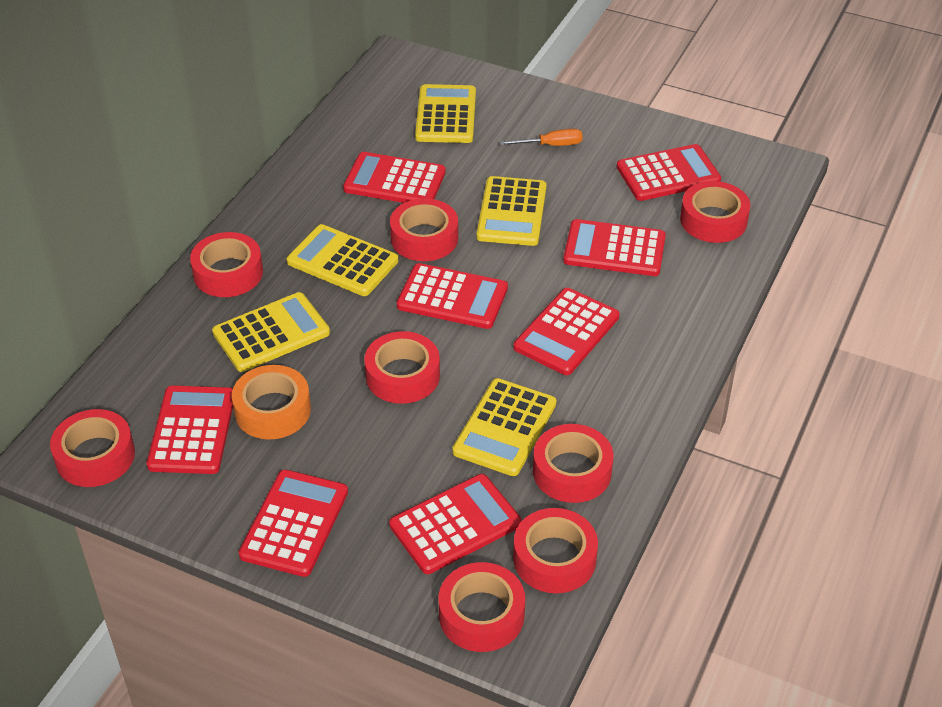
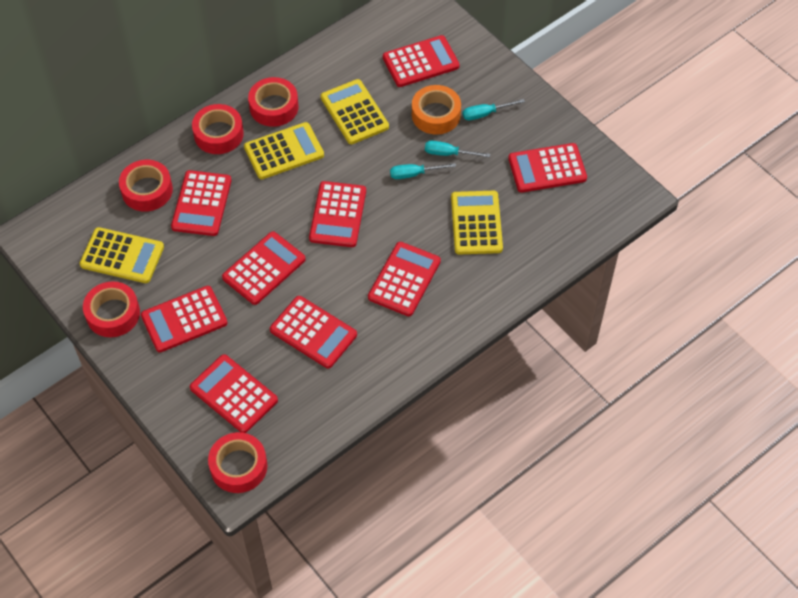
orange screwdriver: 1 -> 0
red calculator: 8 -> 9
red tape: 8 -> 5
turquoise screwdriver: 0 -> 3
yellow calculator: 5 -> 4

